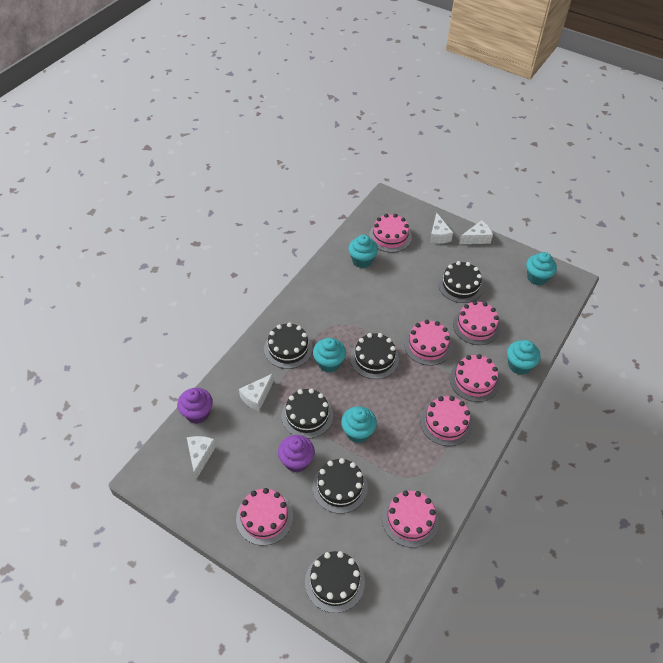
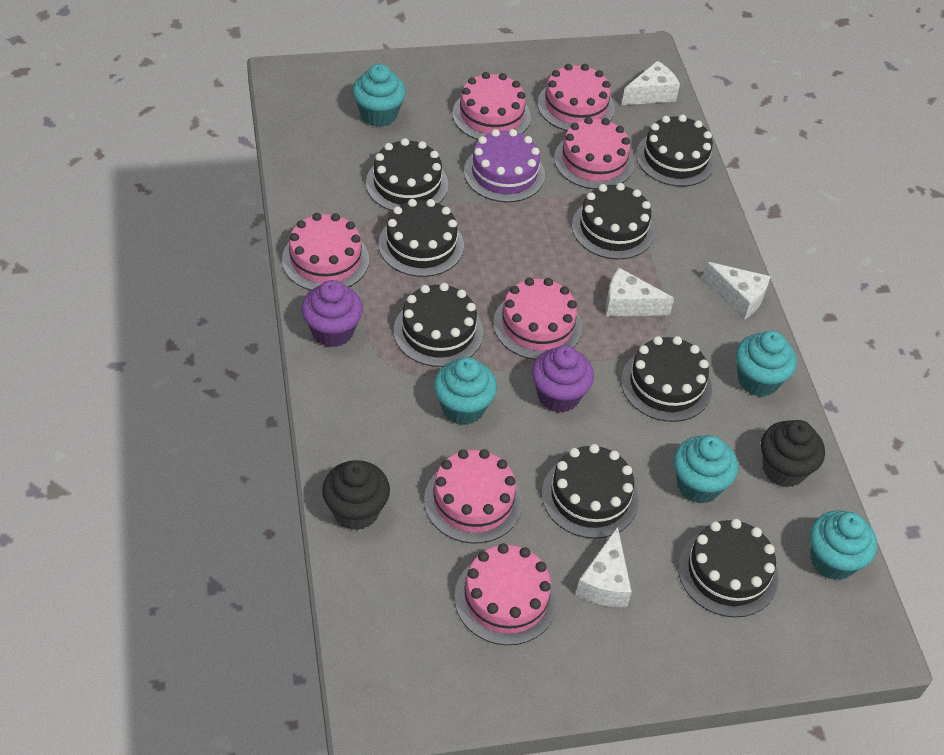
black cake: 6 -> 8
black cupcake: 0 -> 2
purple cake: 0 -> 1

